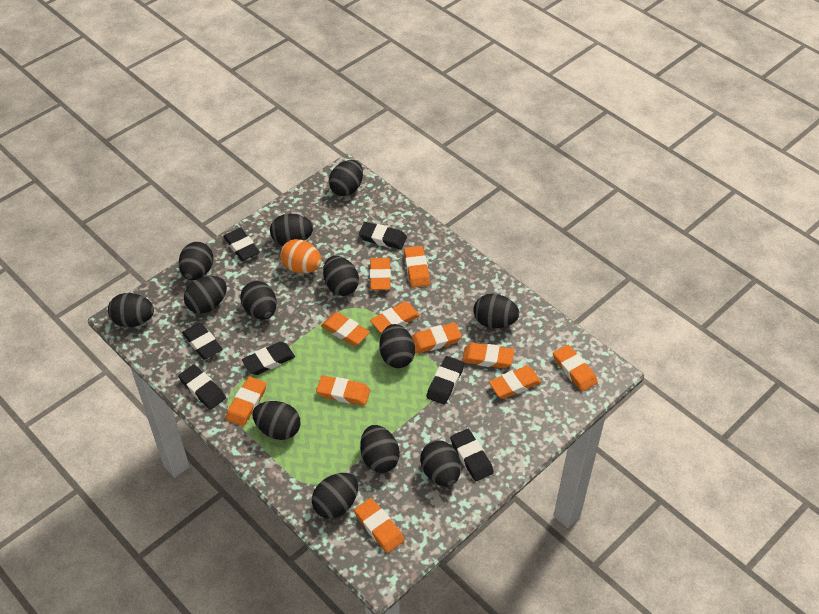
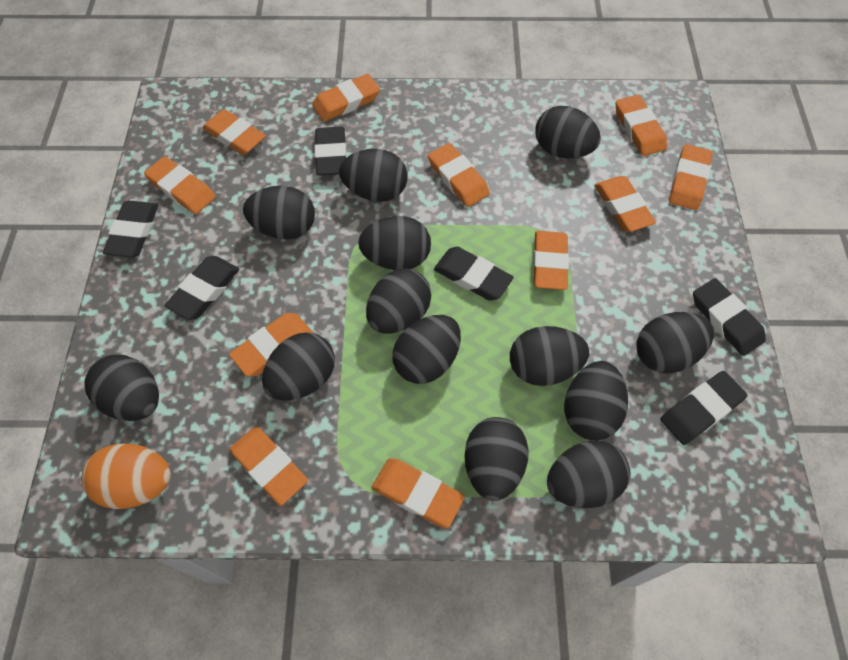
black eraser: 7 -> 6

